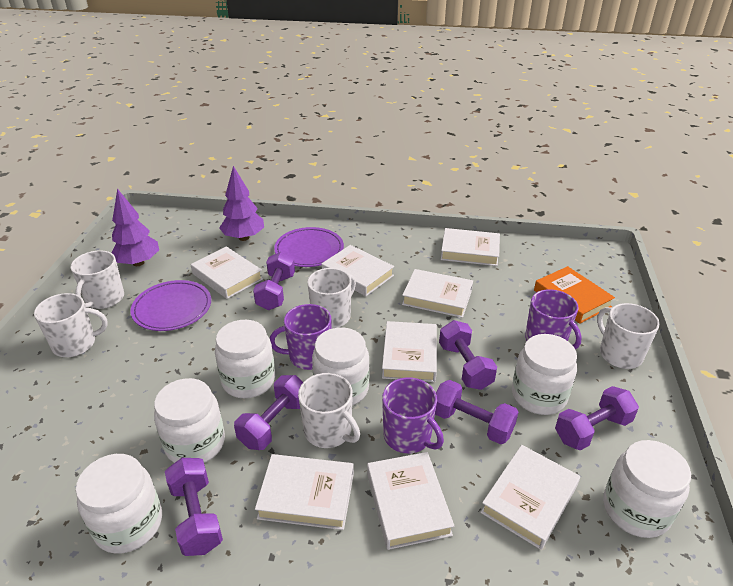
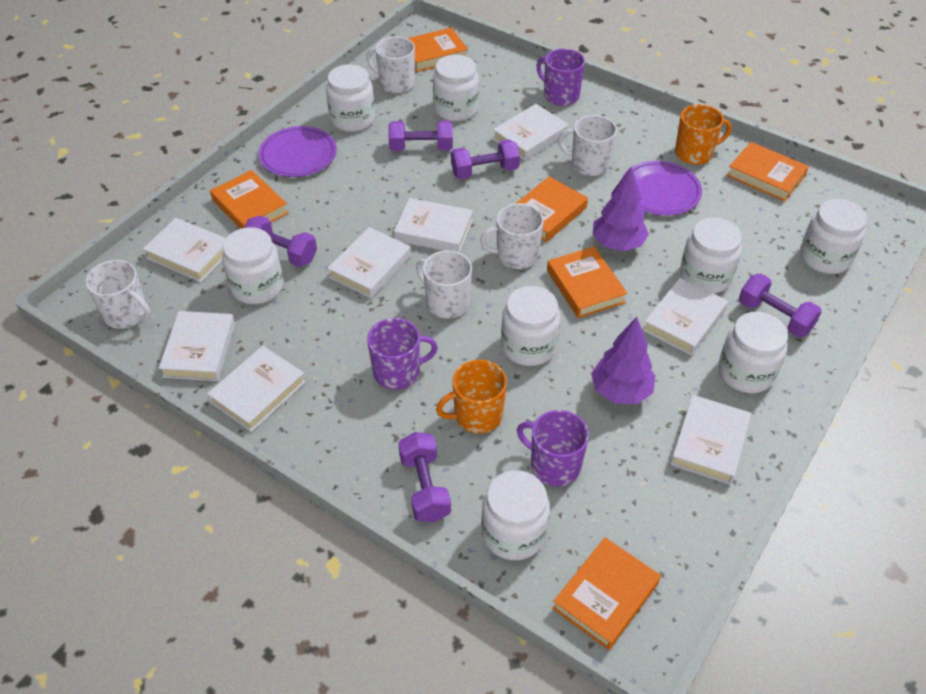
orange book: 1 -> 6
orange mug: 0 -> 2
purple dumbbell: 6 -> 5
white jar: 6 -> 8

